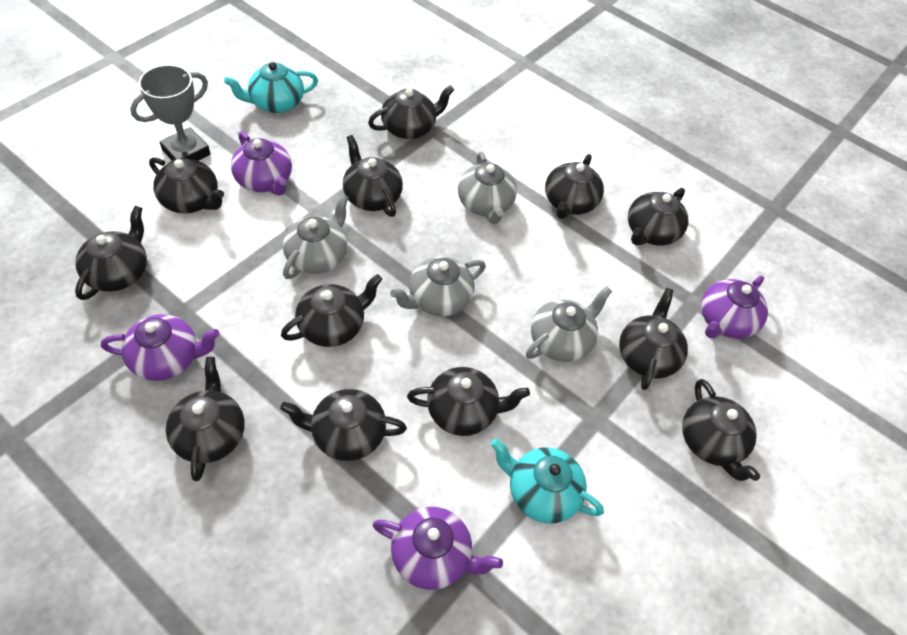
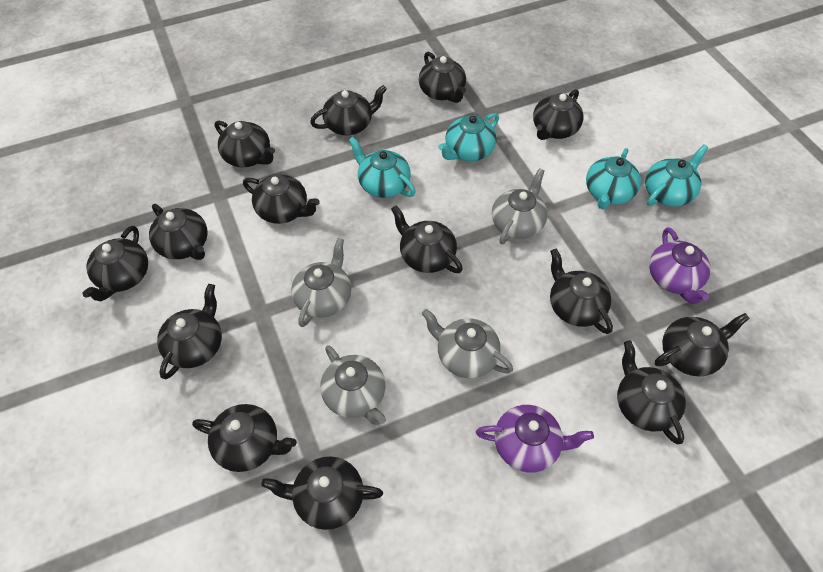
black teapot: 12 -> 14
grey trophy: 1 -> 0
purple teapot: 4 -> 2
turquoise teapot: 2 -> 4

